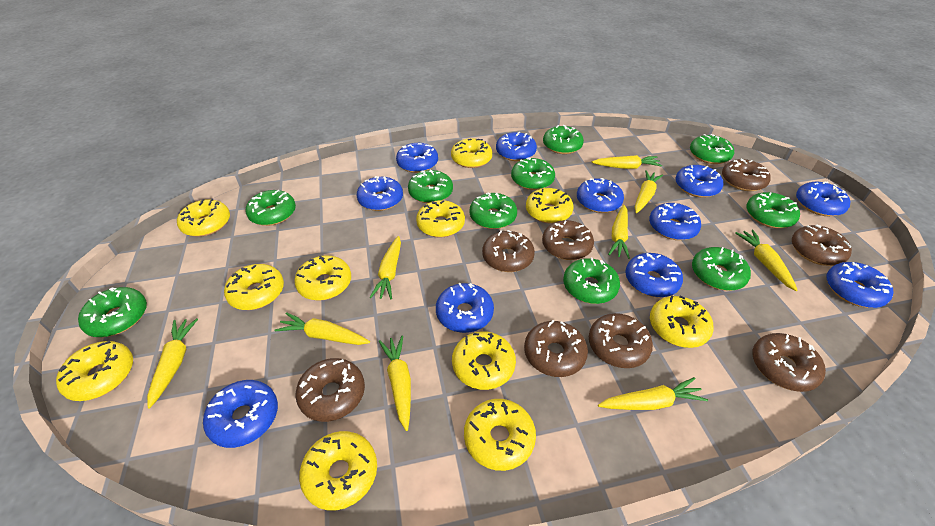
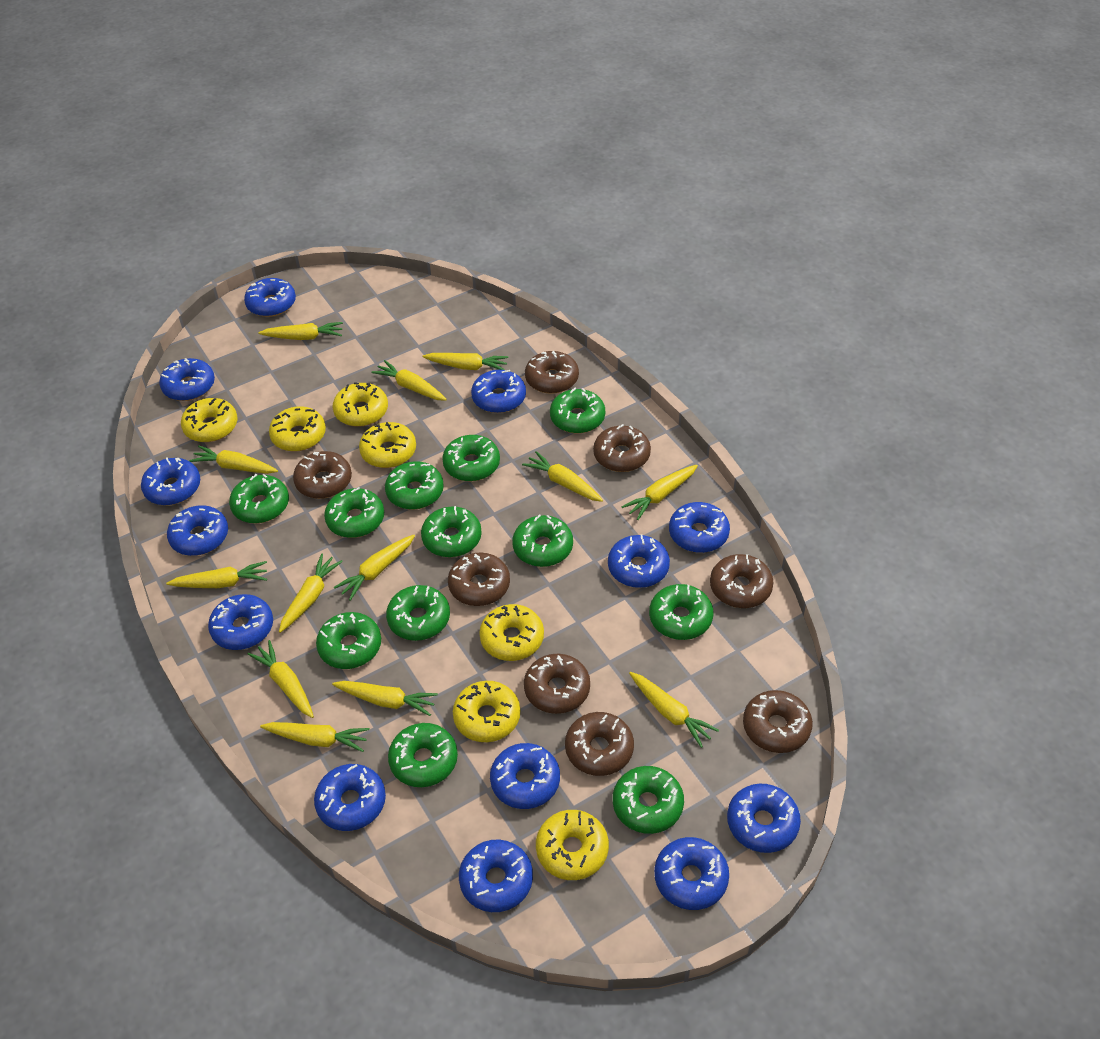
blue donut: 11 -> 13
green donut: 10 -> 12
yellow carrot: 9 -> 13
yellow donut: 11 -> 7

